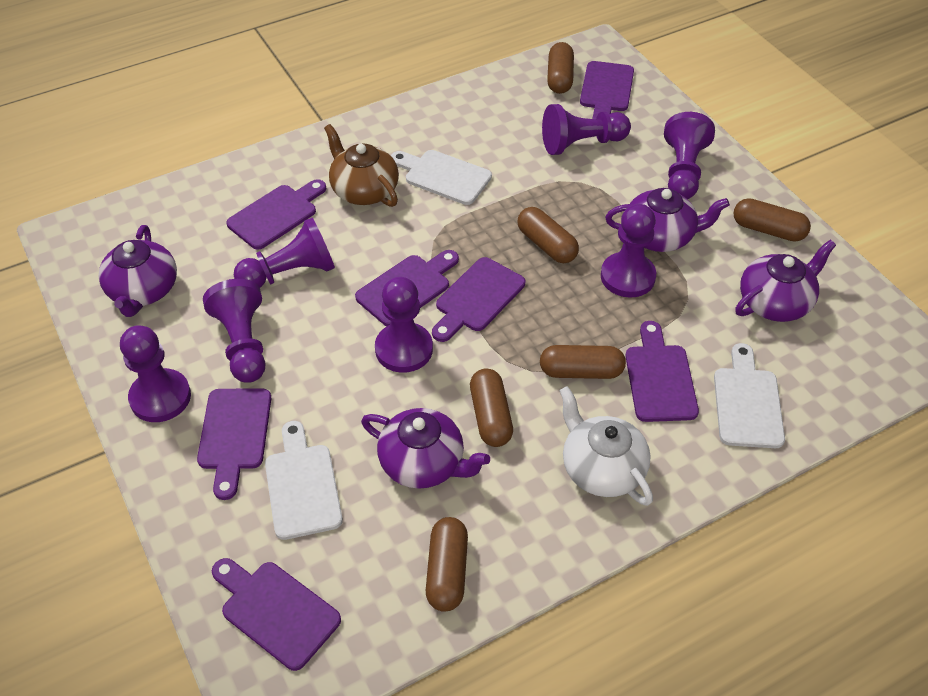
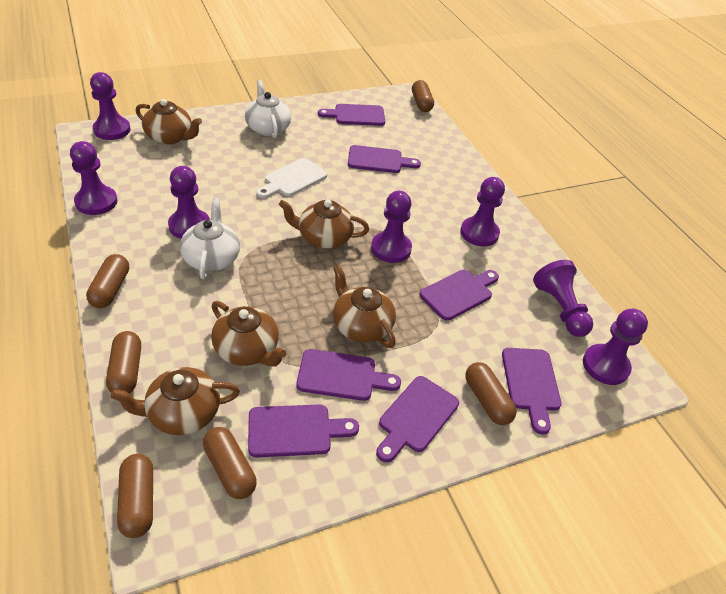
brown teapot: 1 -> 5
purple teapot: 4 -> 0
white cutting board: 3 -> 1
white teapot: 1 -> 2

